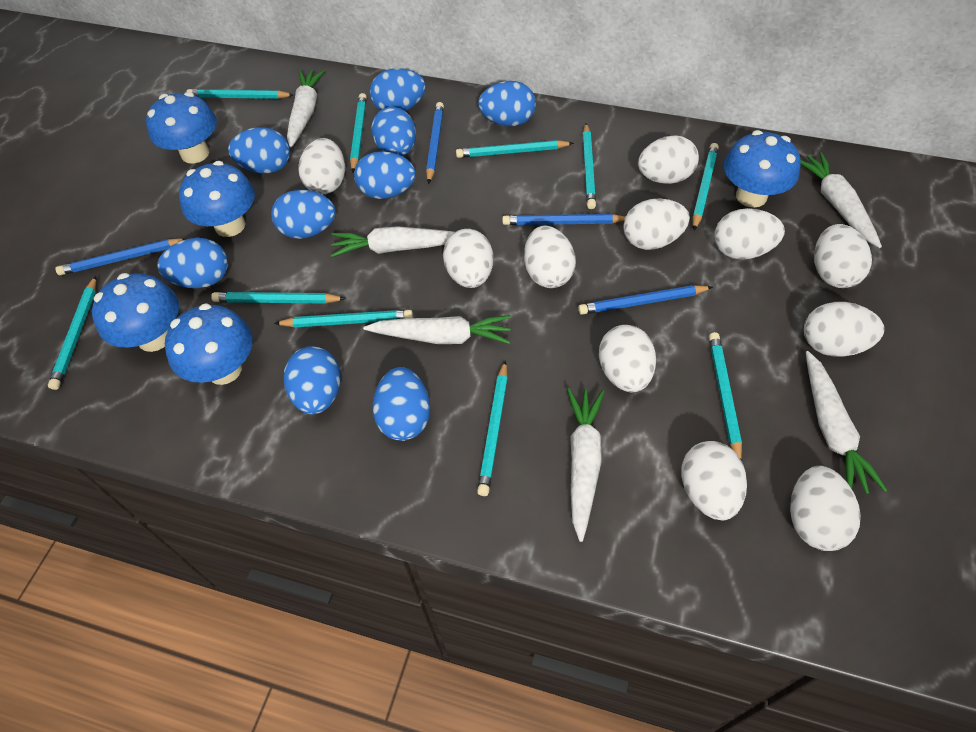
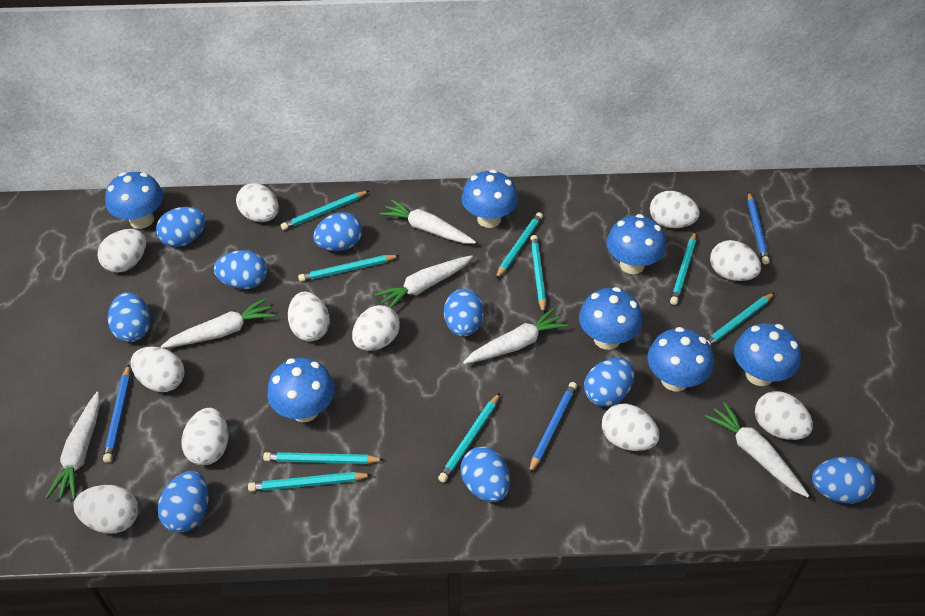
blue mushroom: 5 -> 7
blue pencil: 4 -> 3
turquoise pencil: 10 -> 9

